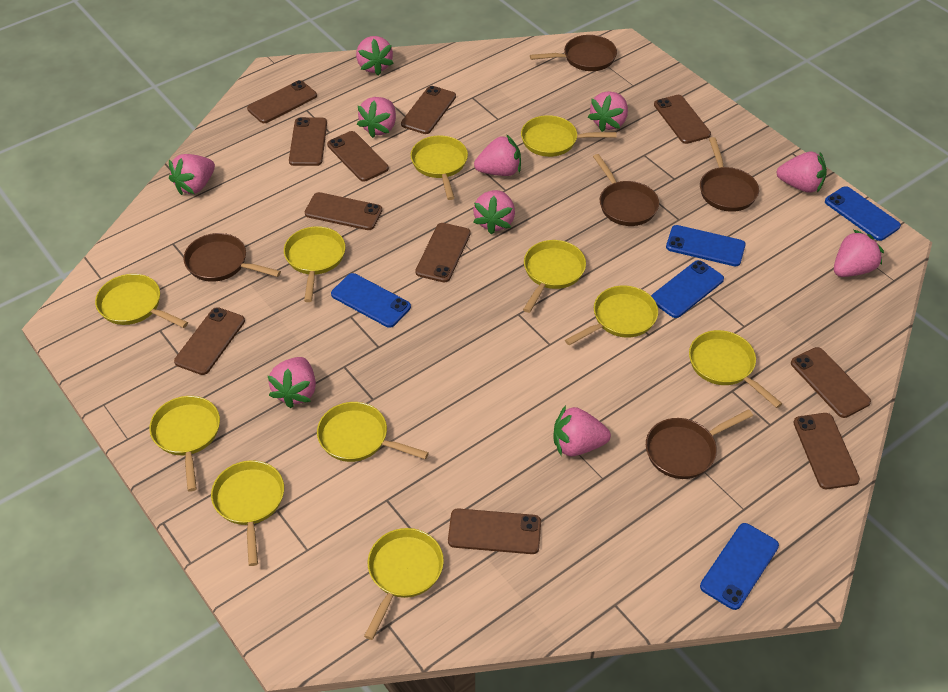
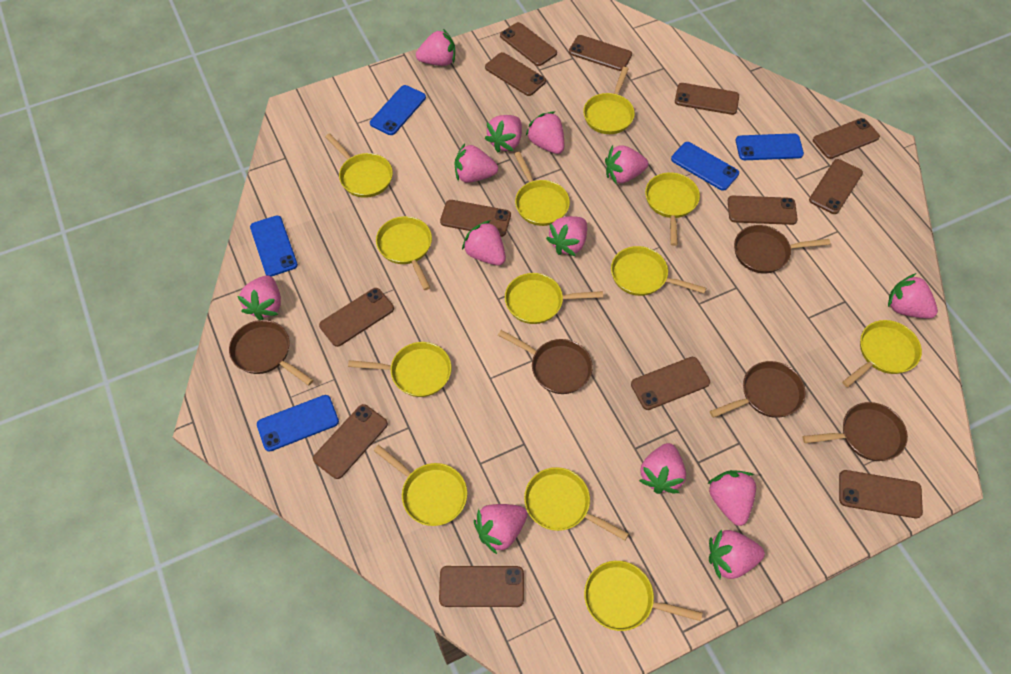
brown phone: 11 -> 13
pink strawberry: 10 -> 13
yellow pan: 11 -> 12

